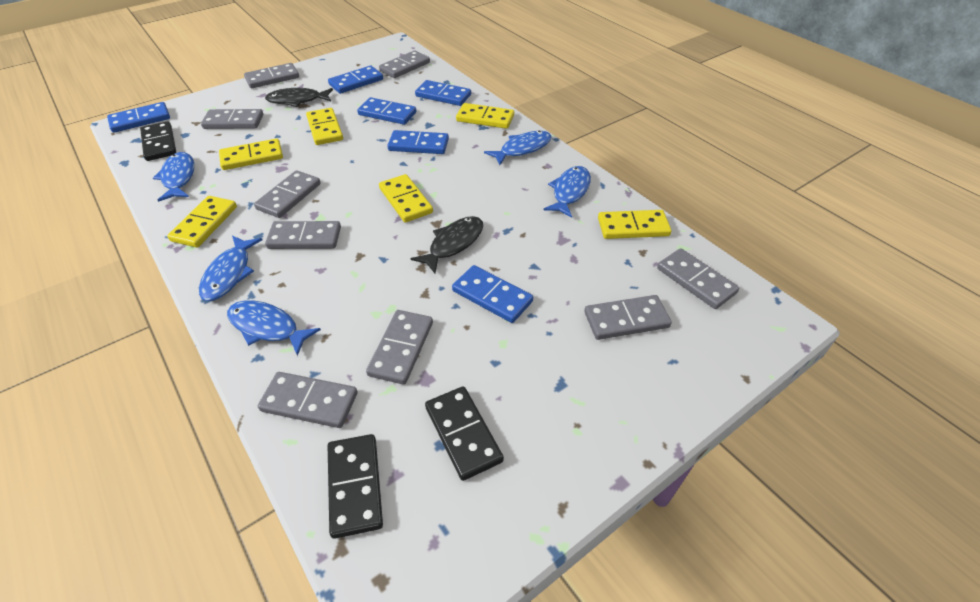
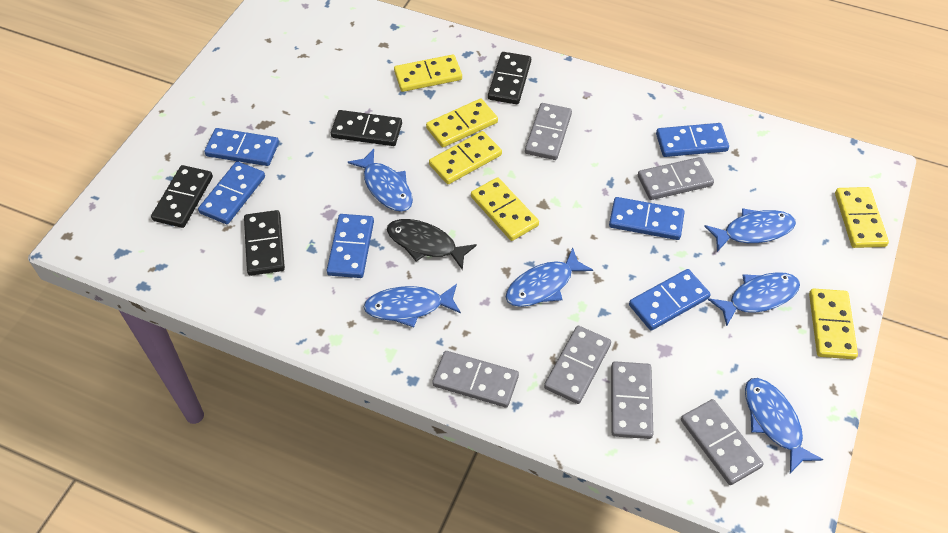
black domino: 3 -> 4
black fish: 2 -> 1
blue fish: 5 -> 6
grey domino: 9 -> 6

